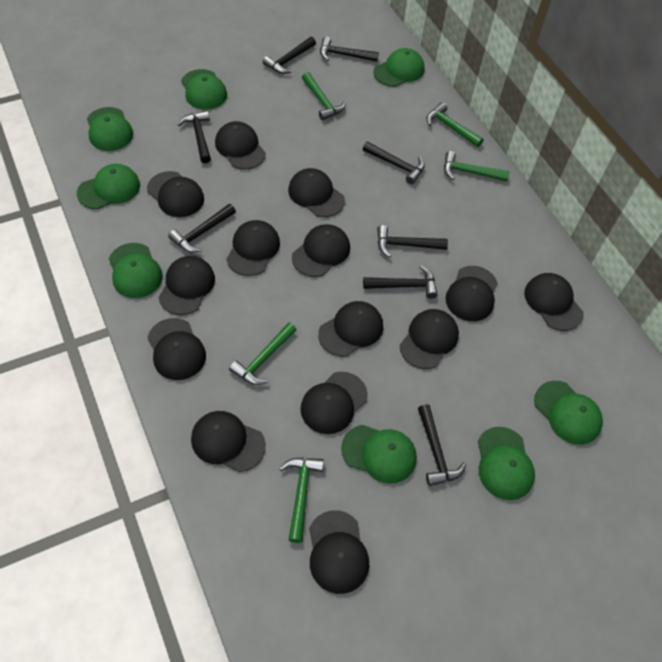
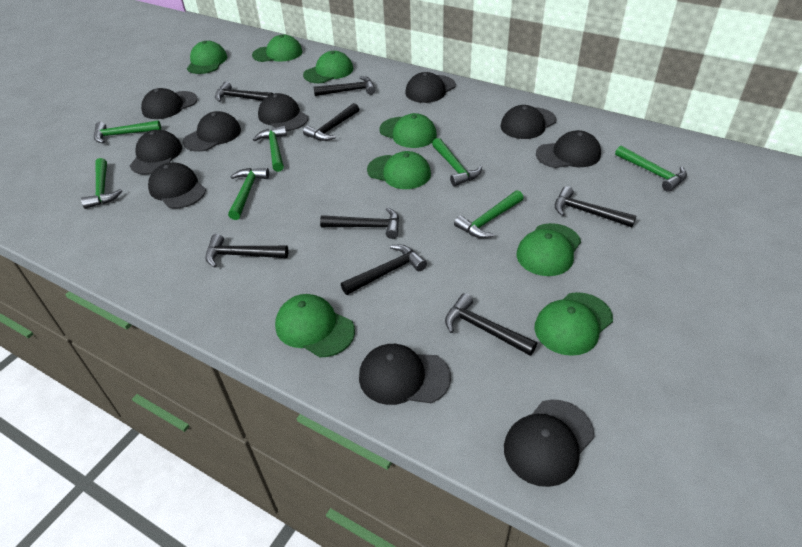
black cap: 14 -> 10
green hammer: 5 -> 7

